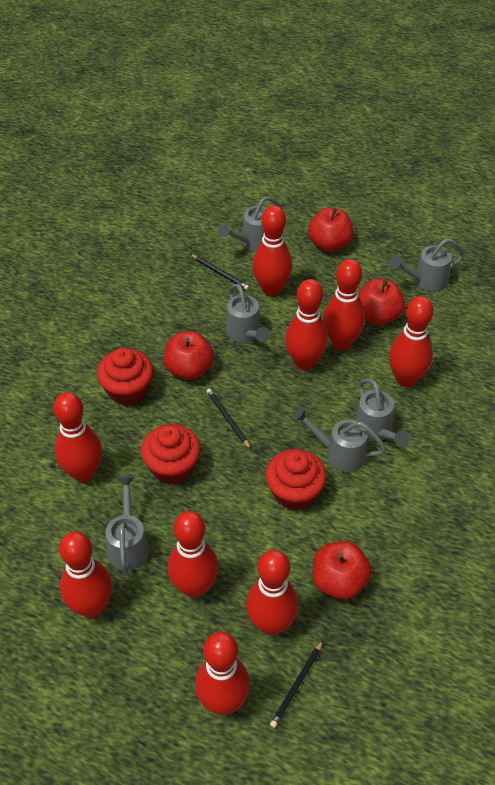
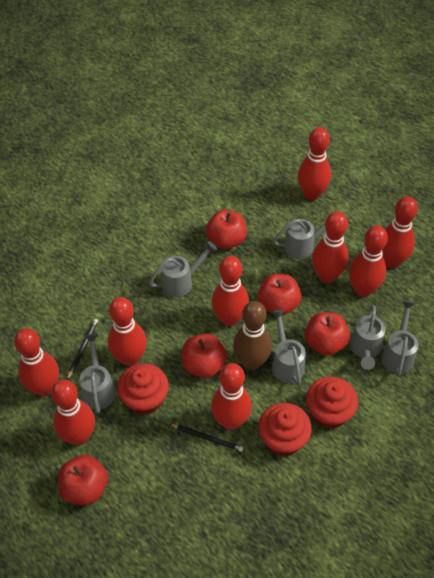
black pencil: 3 -> 2
brown bowling pin: 0 -> 1
red apple: 4 -> 5

